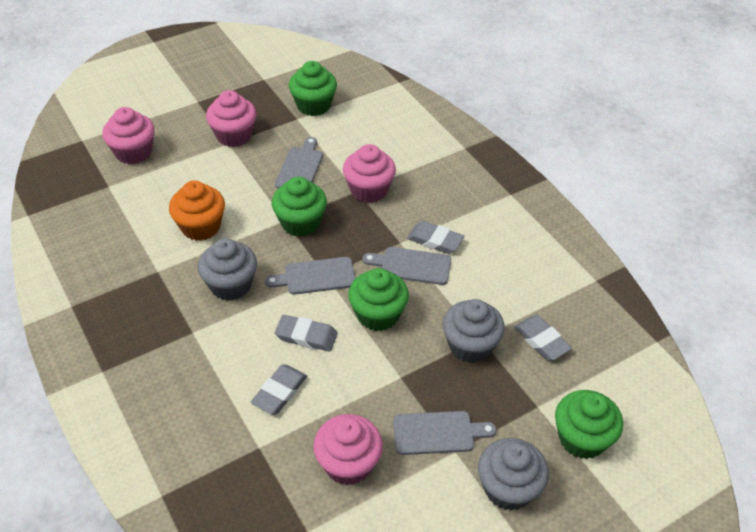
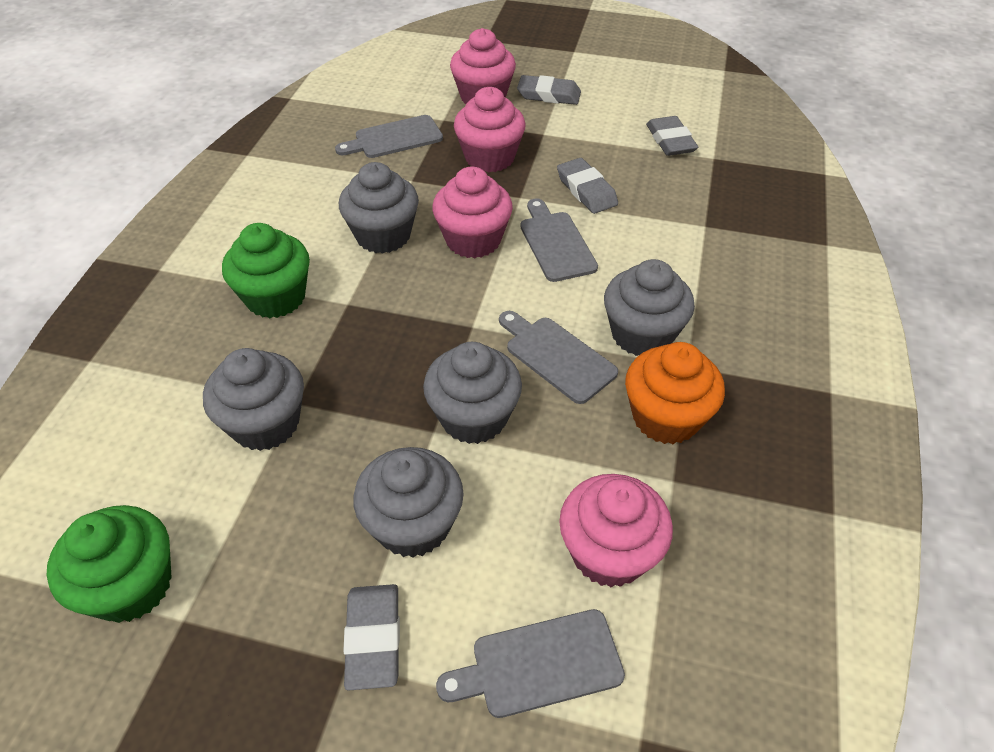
green cupcake: 4 -> 2
grey cupcake: 3 -> 5

